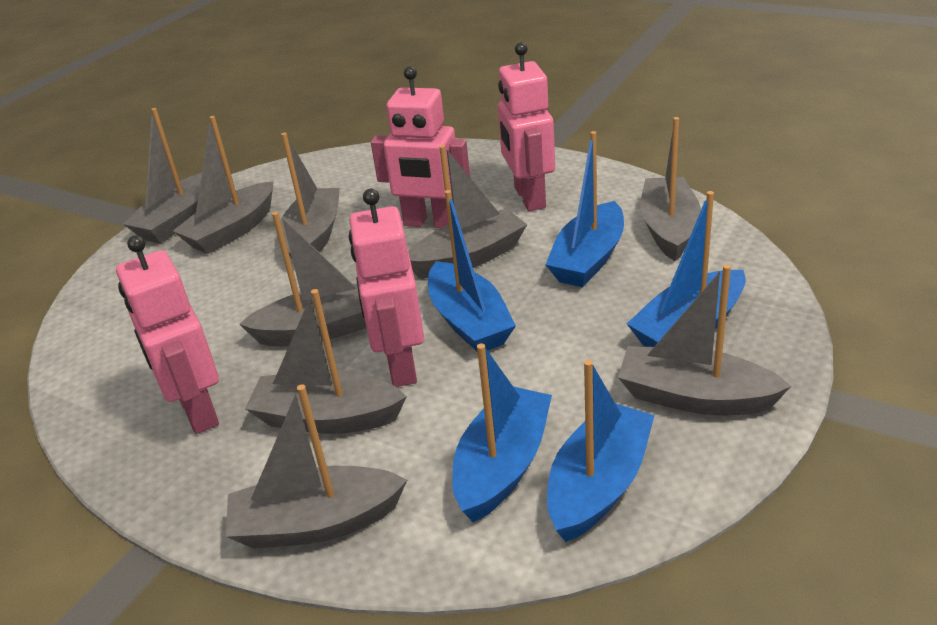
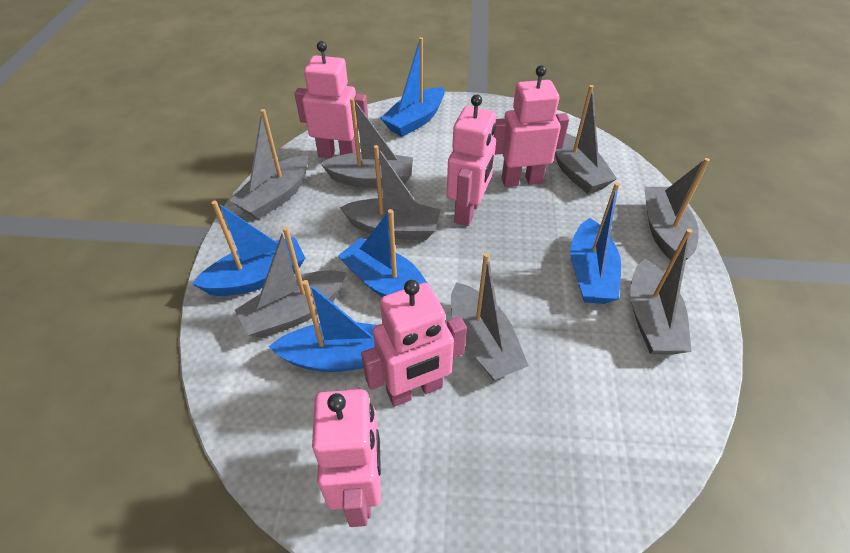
grey boat: 9 -> 8
pink robot: 4 -> 5

